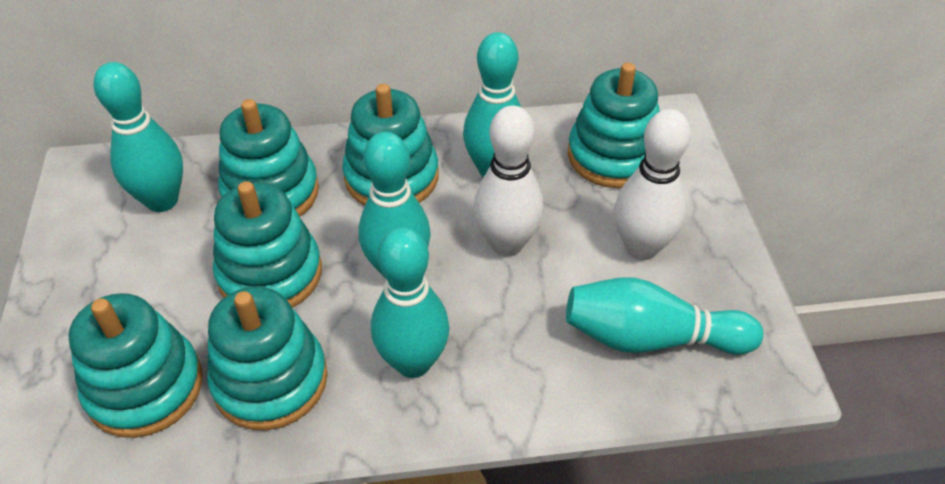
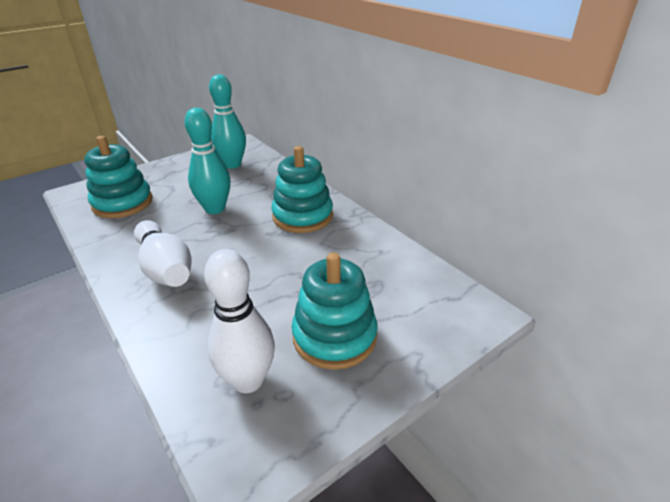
turquoise bowling pin: 5 -> 2
turquoise stacking toy: 6 -> 3

